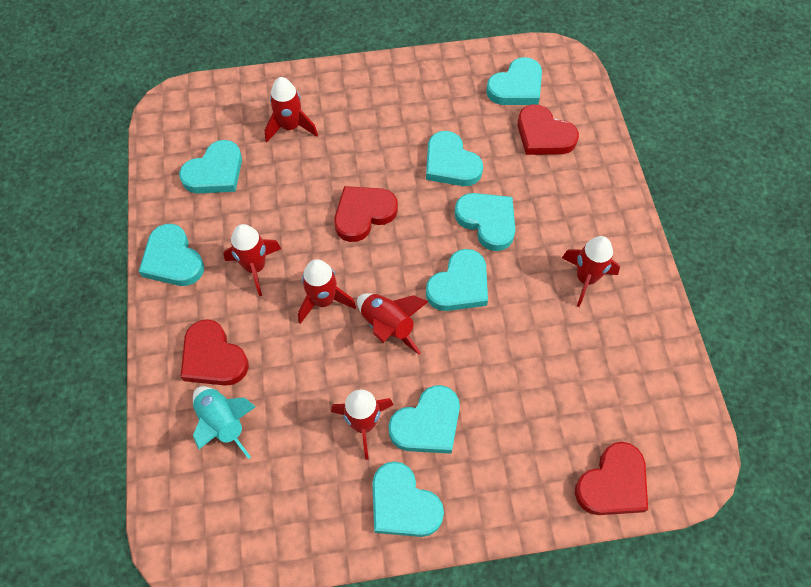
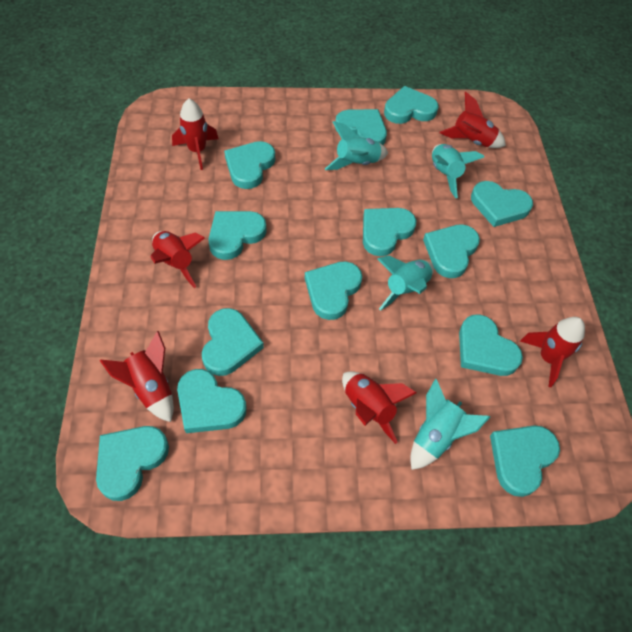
red heart: 4 -> 0
turquoise heart: 8 -> 13
turquoise rocket: 1 -> 4

